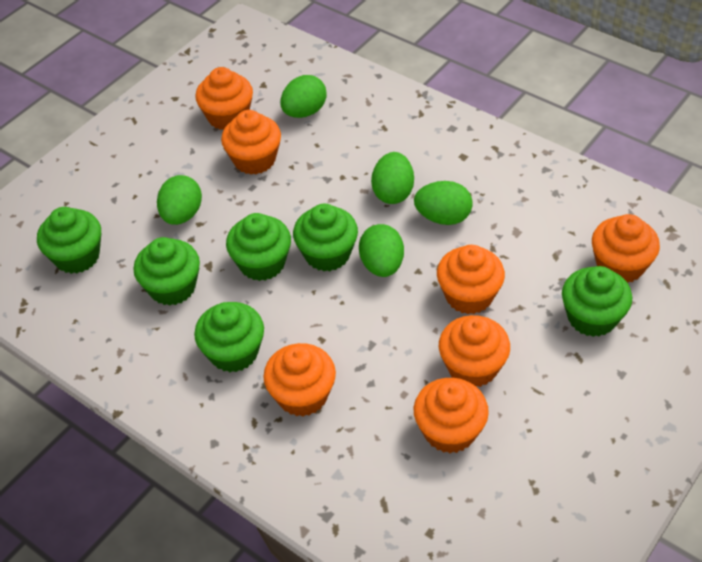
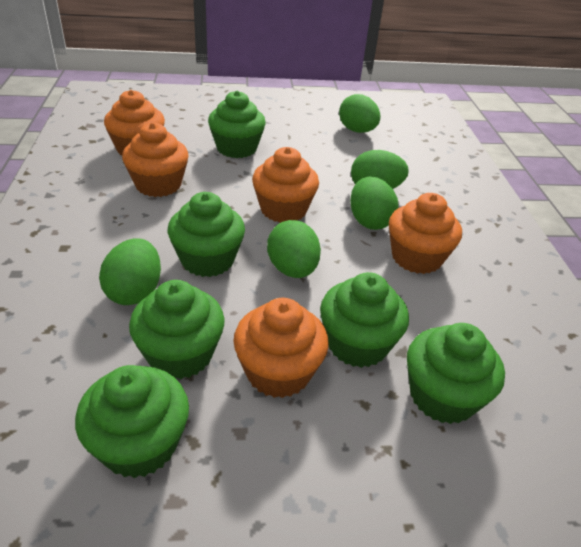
orange cupcake: 7 -> 5

